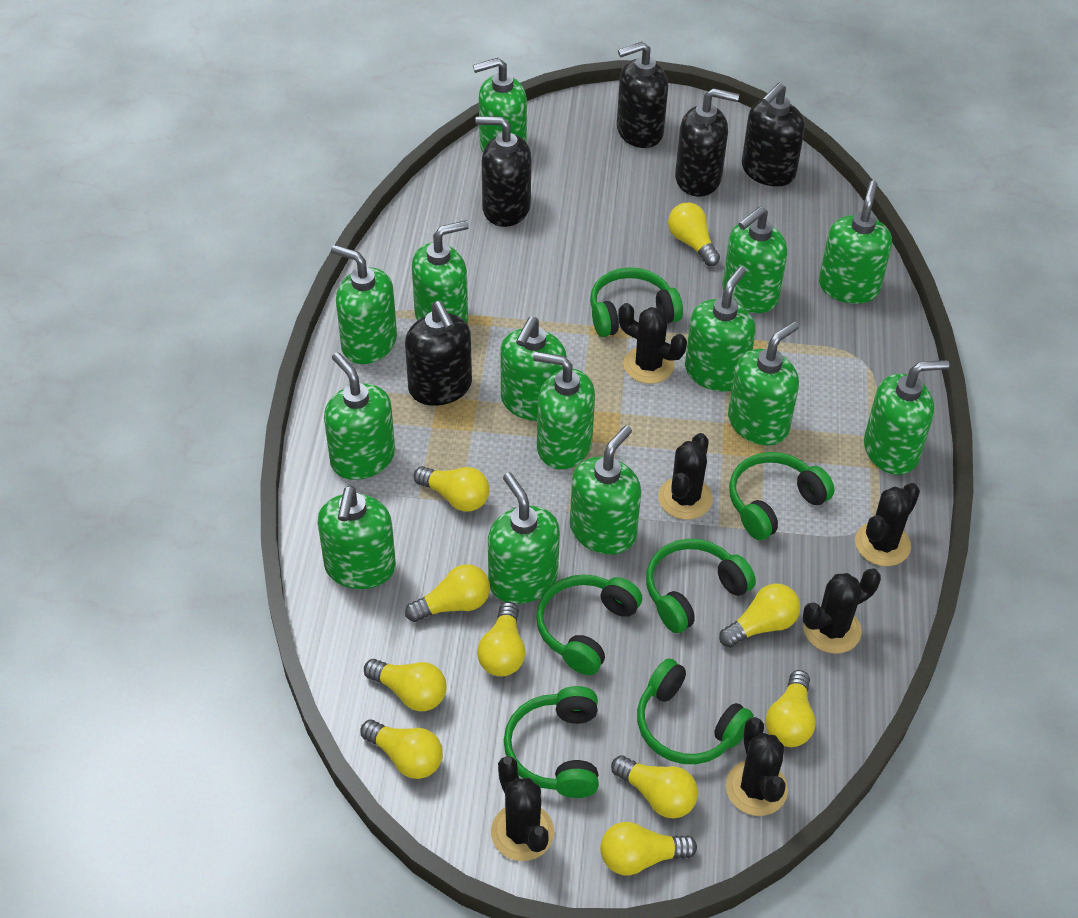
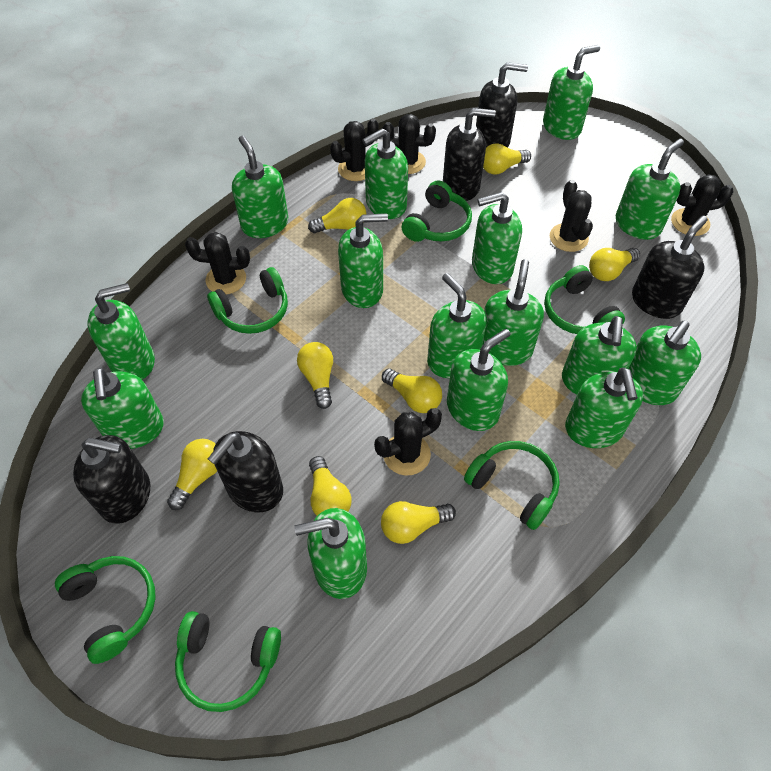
green soap dispenser: 14 -> 15
yellow light bulb: 10 -> 8

